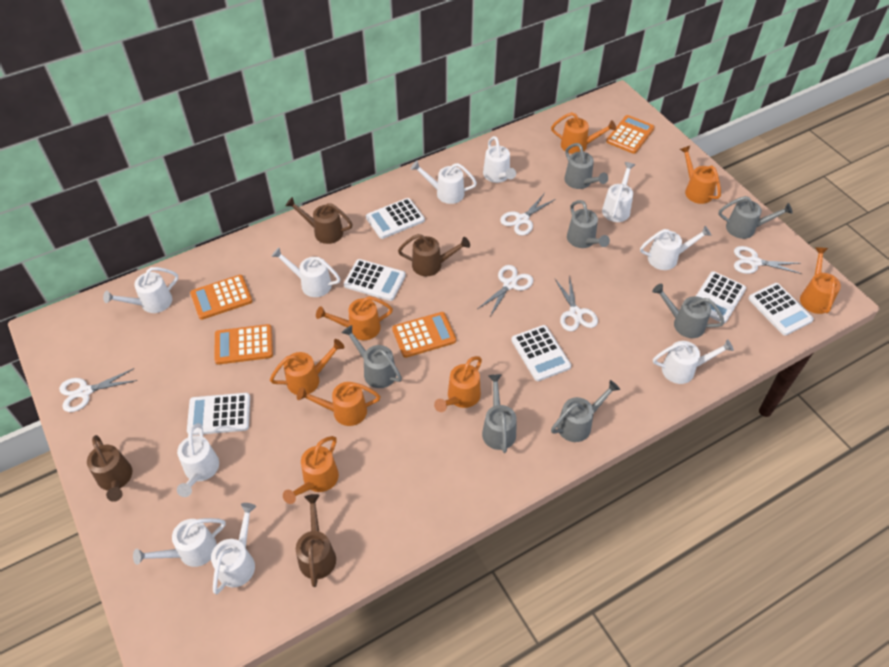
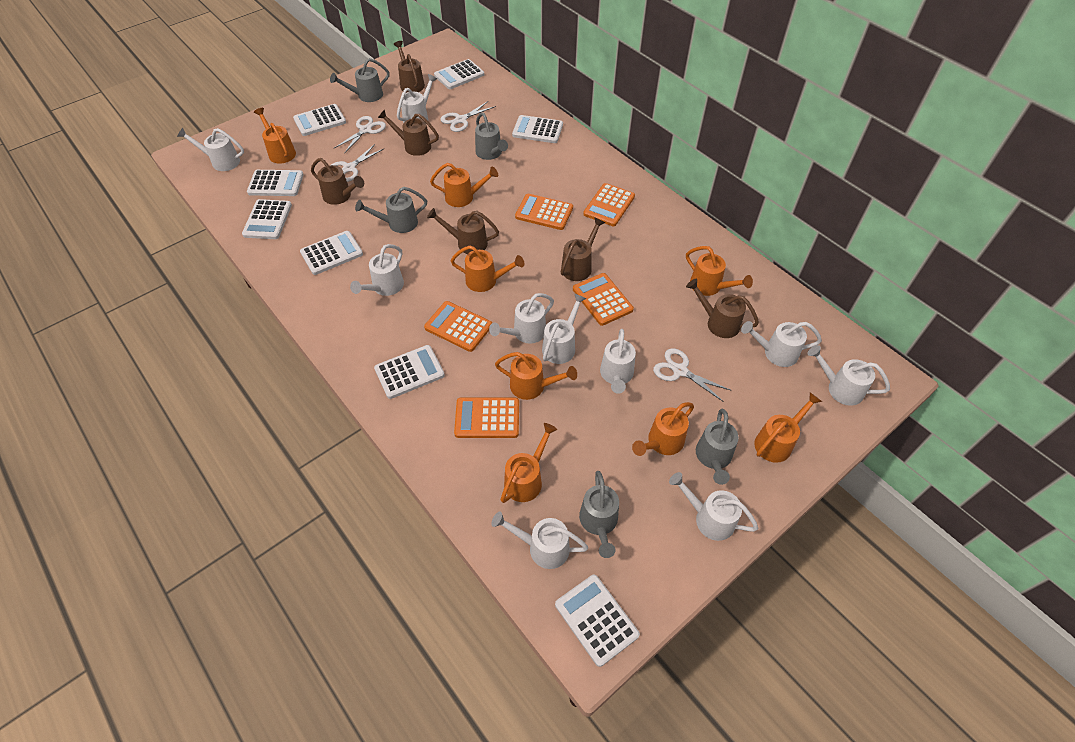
brown watering can: 4 -> 6
grey watering can: 7 -> 5
orange calculator: 4 -> 5
white calculator: 6 -> 8
white scissors: 5 -> 4

